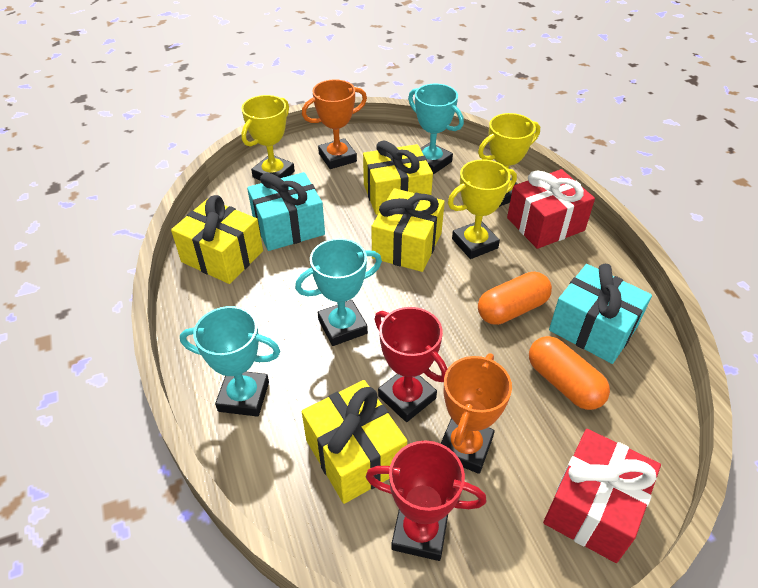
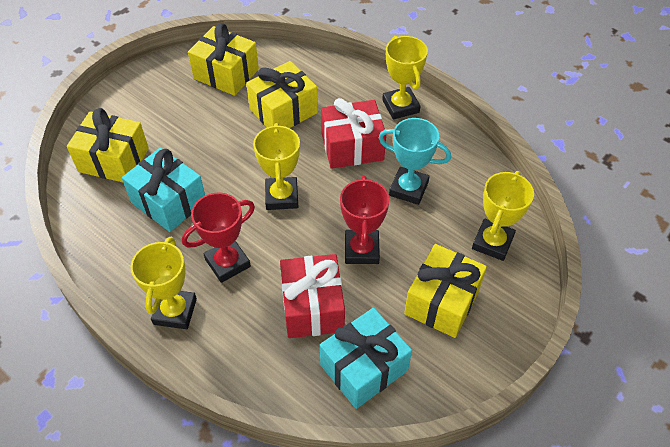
orange capsule: 2 -> 0
orange trophy: 2 -> 0
turquoise trophy: 3 -> 1
yellow trophy: 3 -> 4

